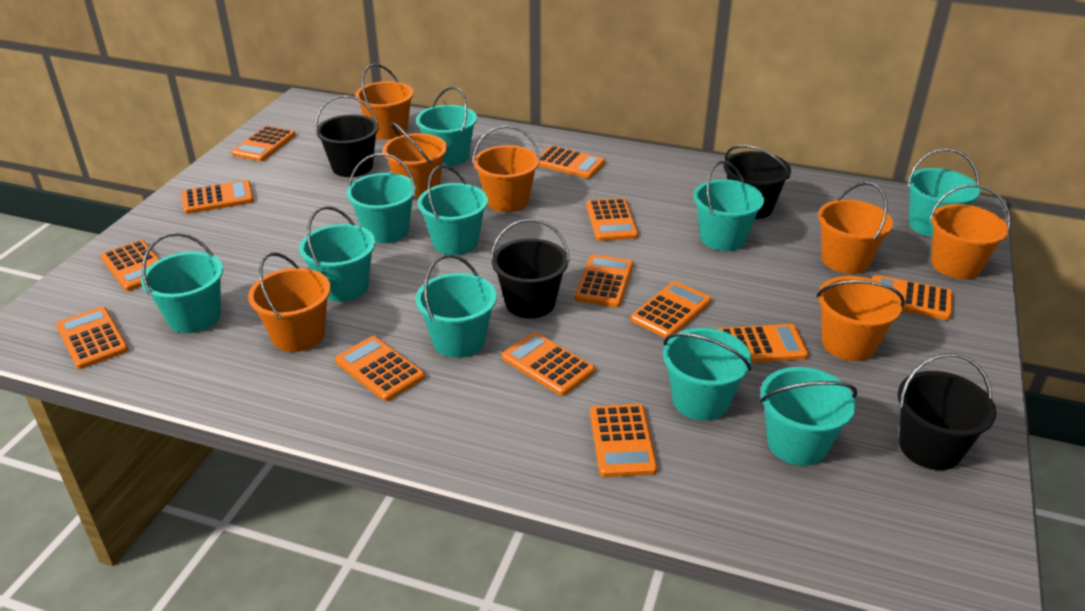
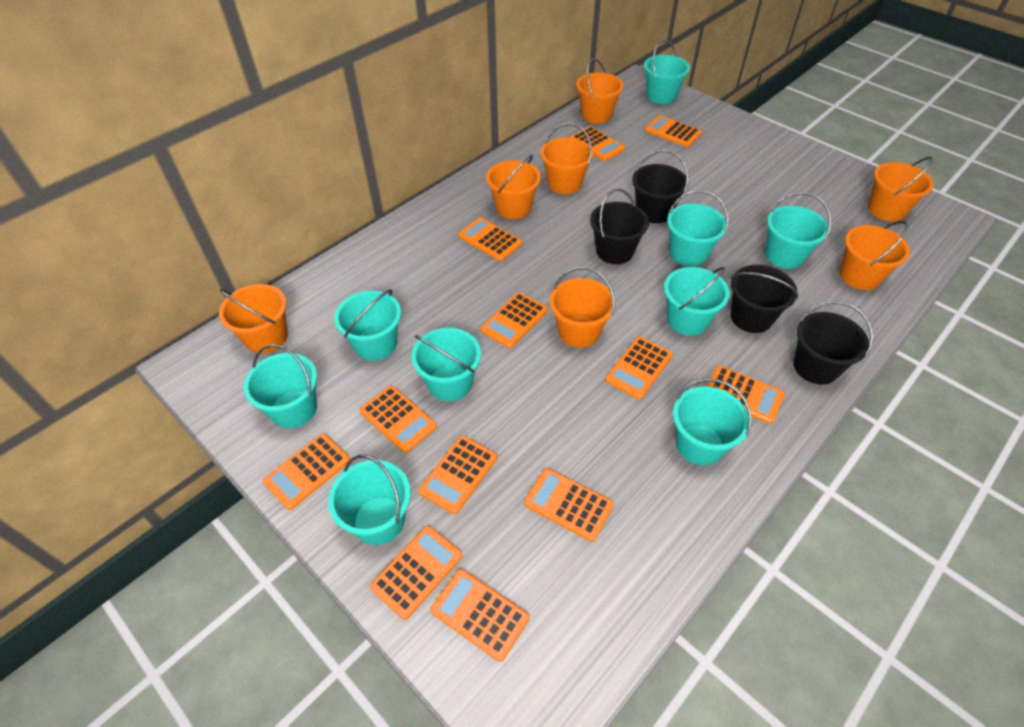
orange calculator: 13 -> 12
turquoise bucket: 10 -> 9

